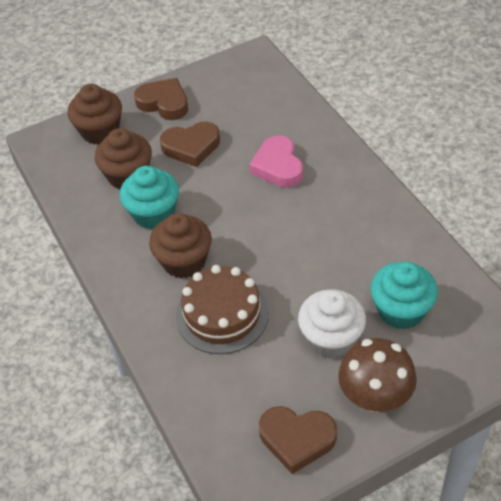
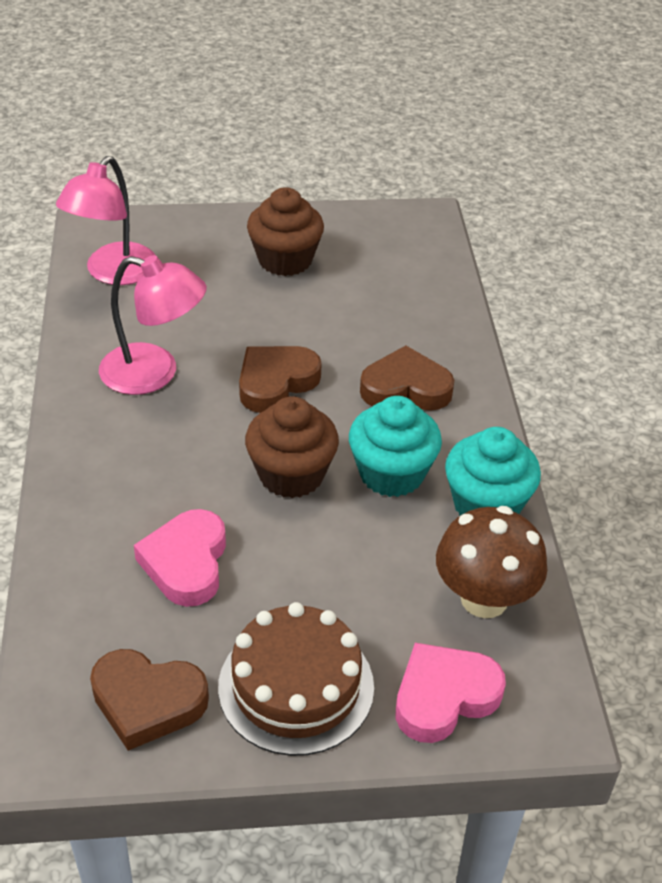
brown cupcake: 3 -> 2
pink heart: 1 -> 2
pink lamp: 0 -> 2
white cupcake: 1 -> 0

